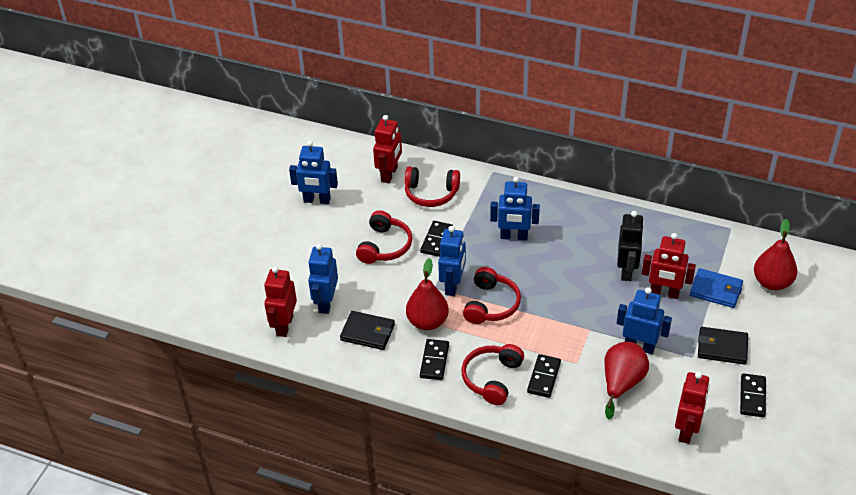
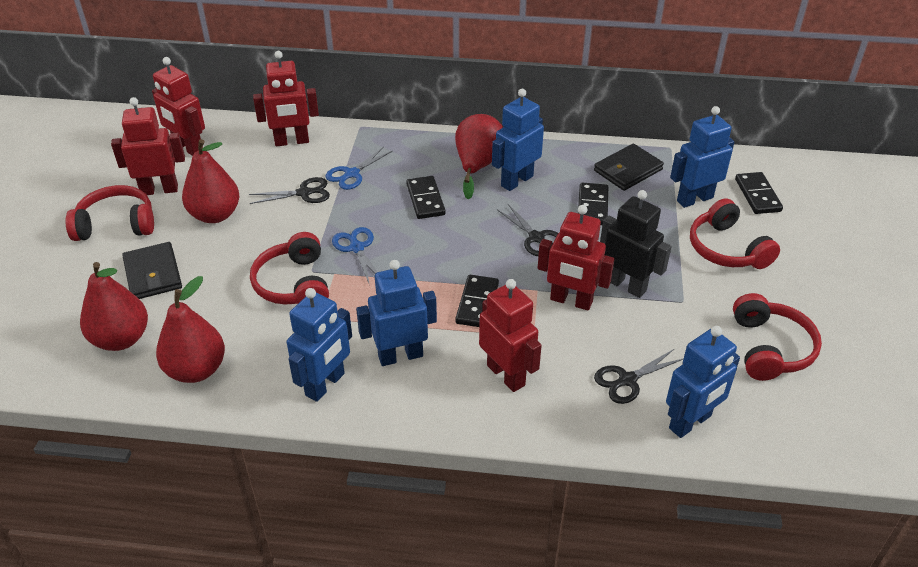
black scissors: 0 -> 3
blue scissors: 0 -> 2
blue wallet: 1 -> 0
red pear: 3 -> 4
red robot: 4 -> 5

